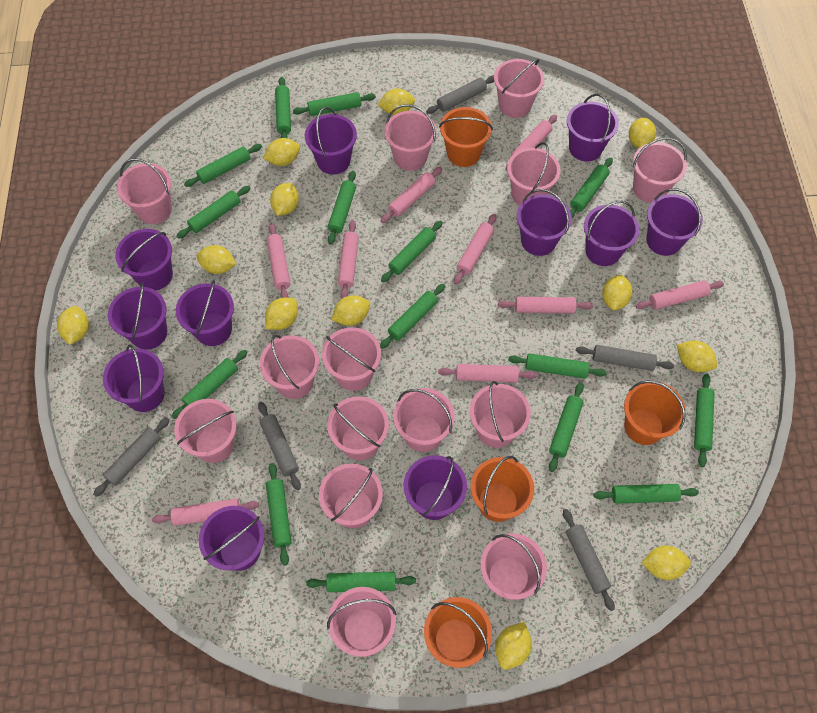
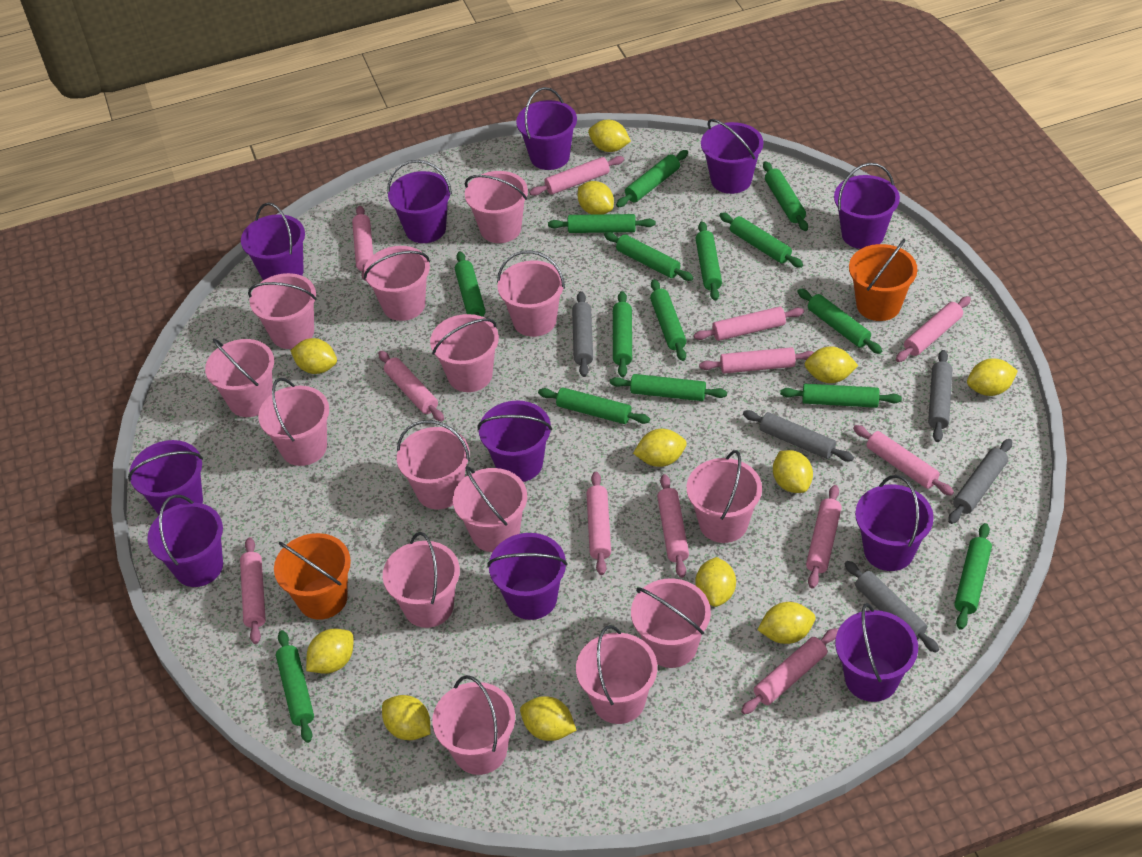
orange bucket: 4 -> 2
pink rolling pin: 9 -> 12

